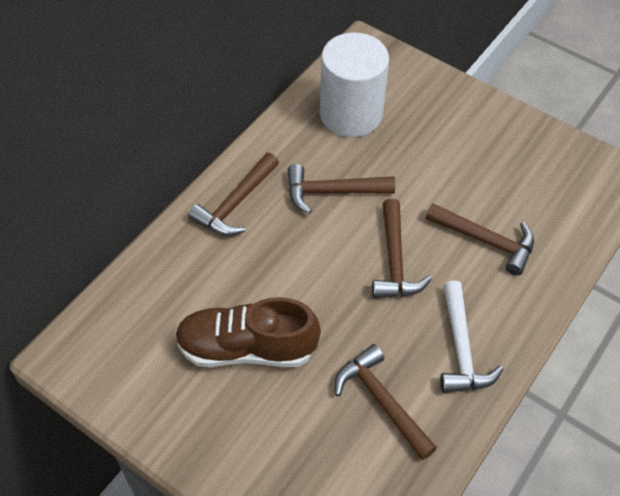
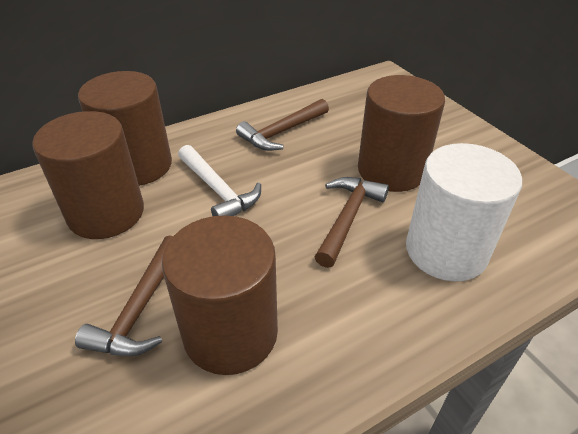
brown cylinder: 0 -> 4
brown hammer: 5 -> 3
brown shoe: 1 -> 0

